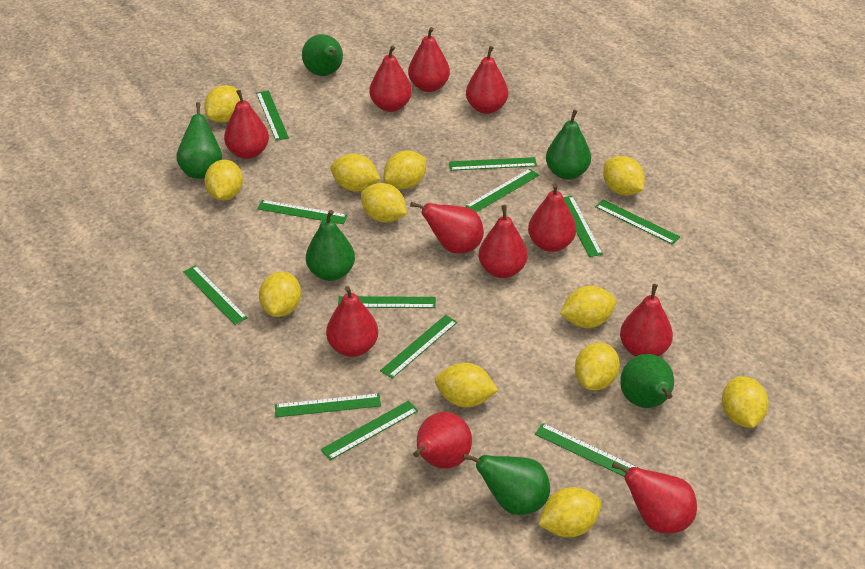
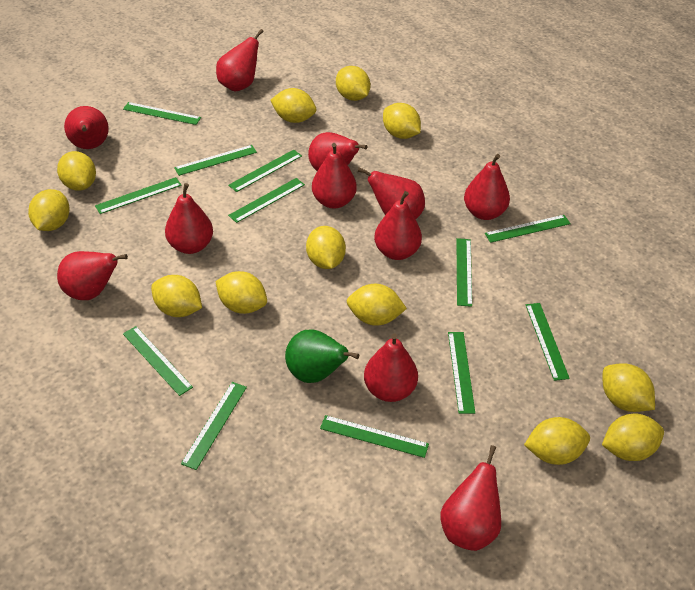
green pear: 6 -> 1

